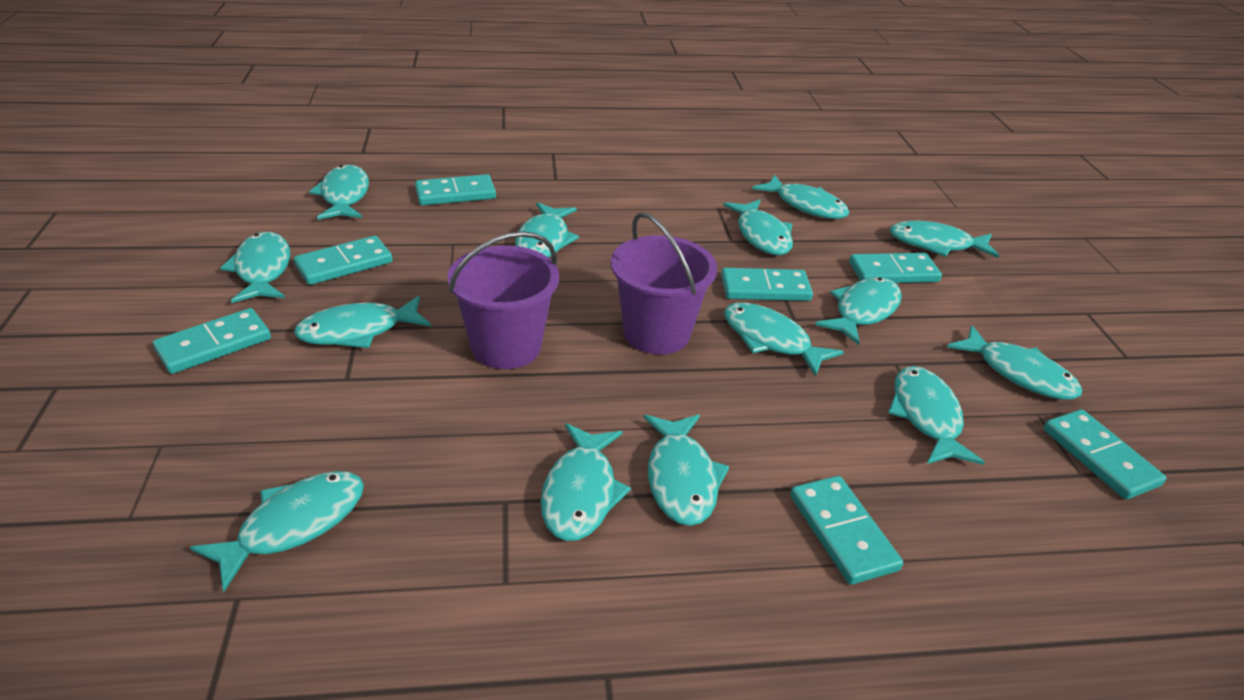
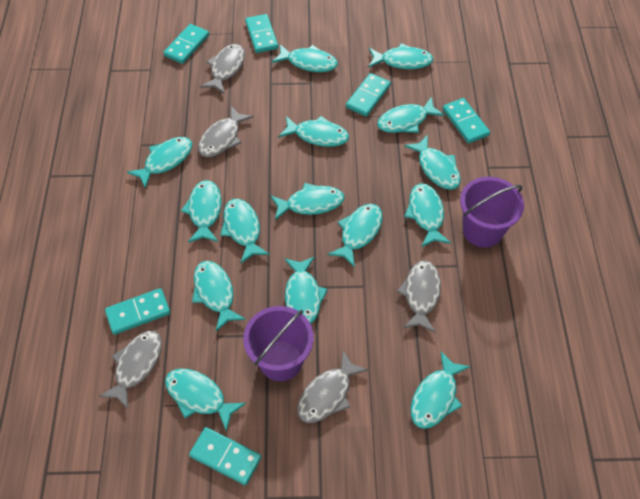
grey fish: 0 -> 5
turquoise domino: 7 -> 6
turquoise fish: 14 -> 15

